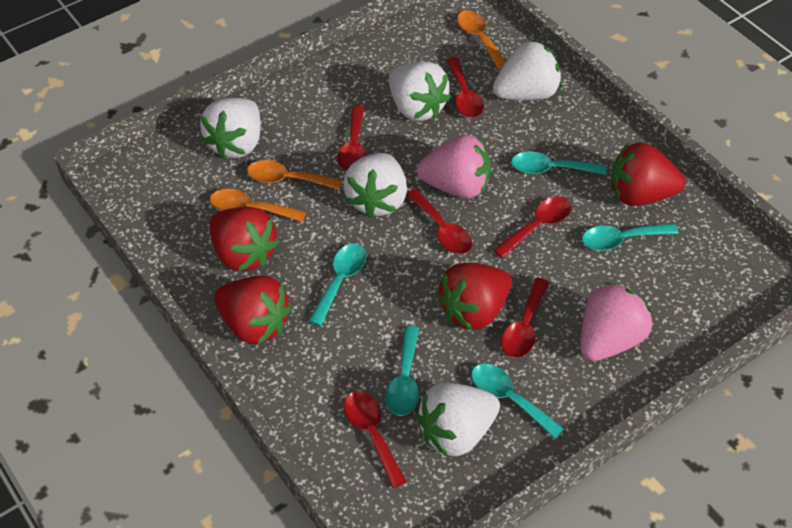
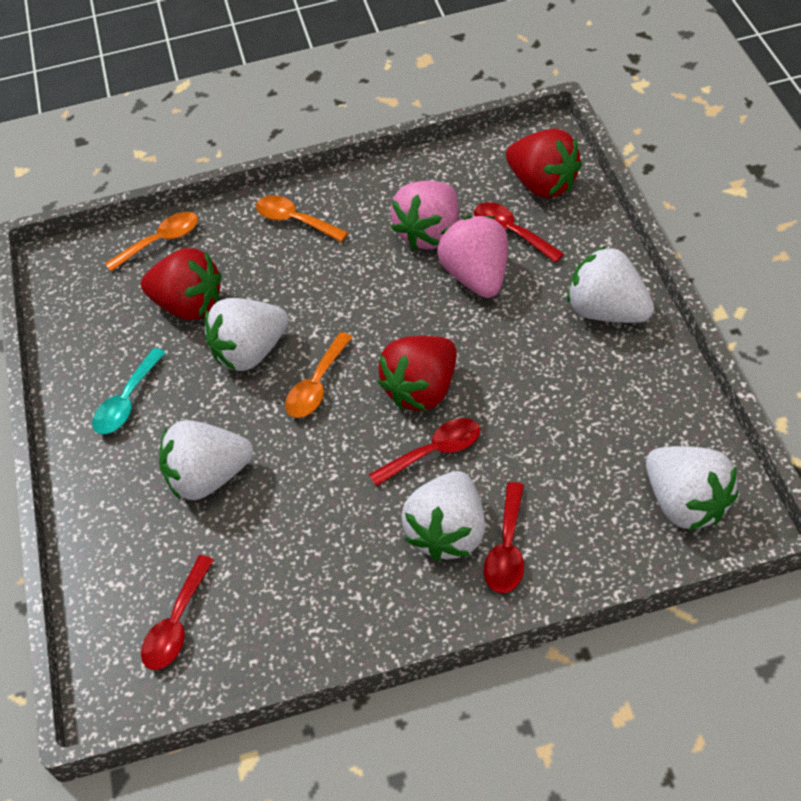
red spoon: 6 -> 4
red strawberry: 4 -> 3
turquoise spoon: 5 -> 1

